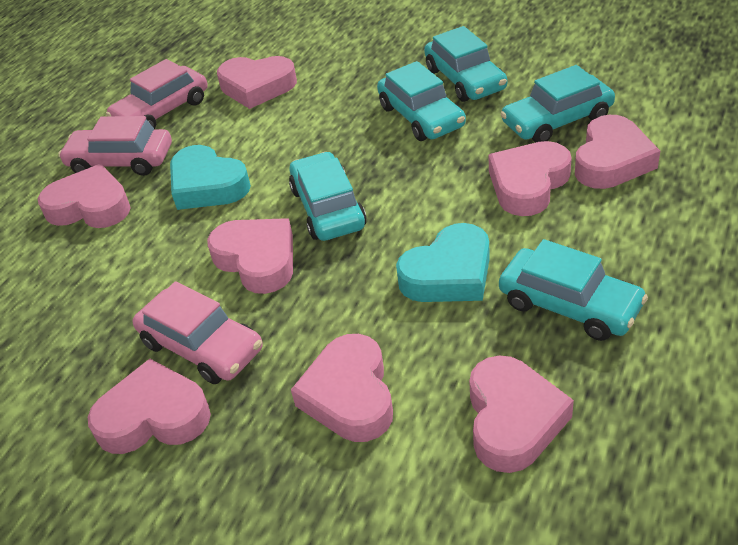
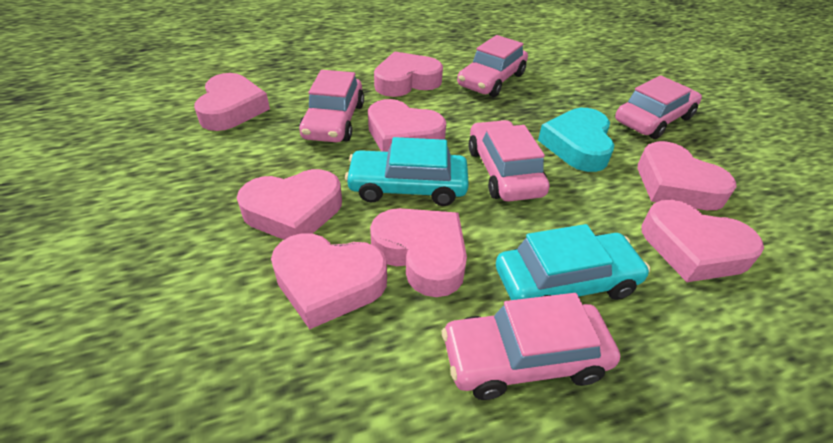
pink car: 3 -> 5
turquoise car: 5 -> 2
turquoise heart: 2 -> 1

